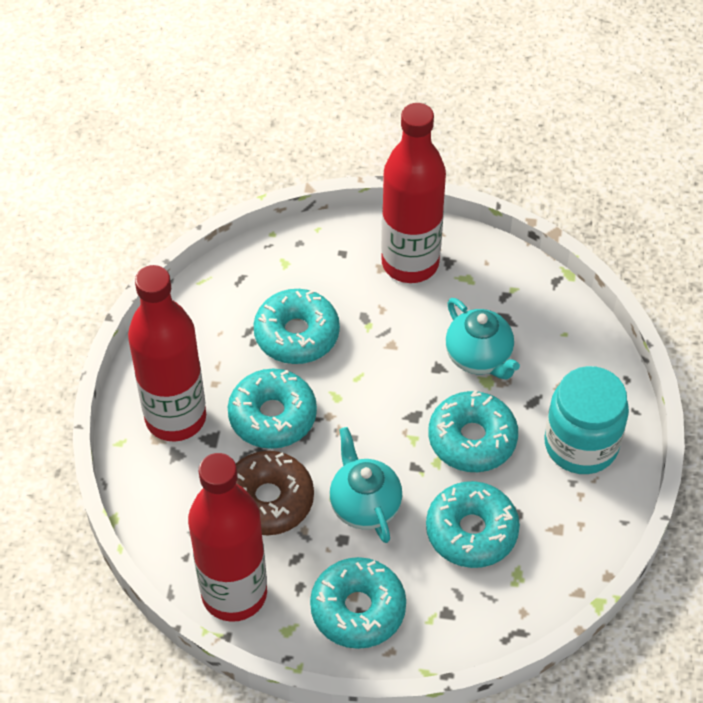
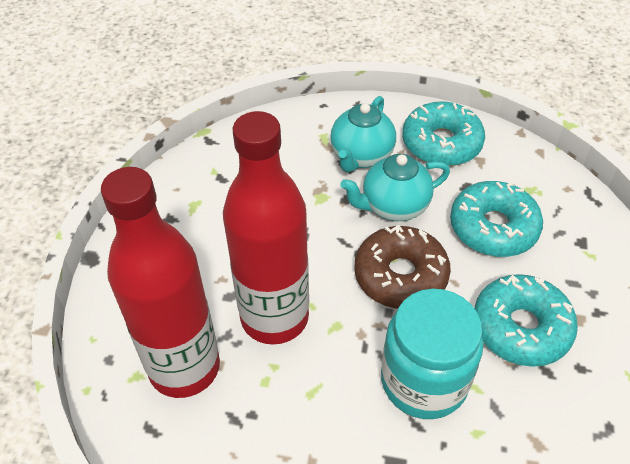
red bottle: 3 -> 2
turquoise donut: 5 -> 3

